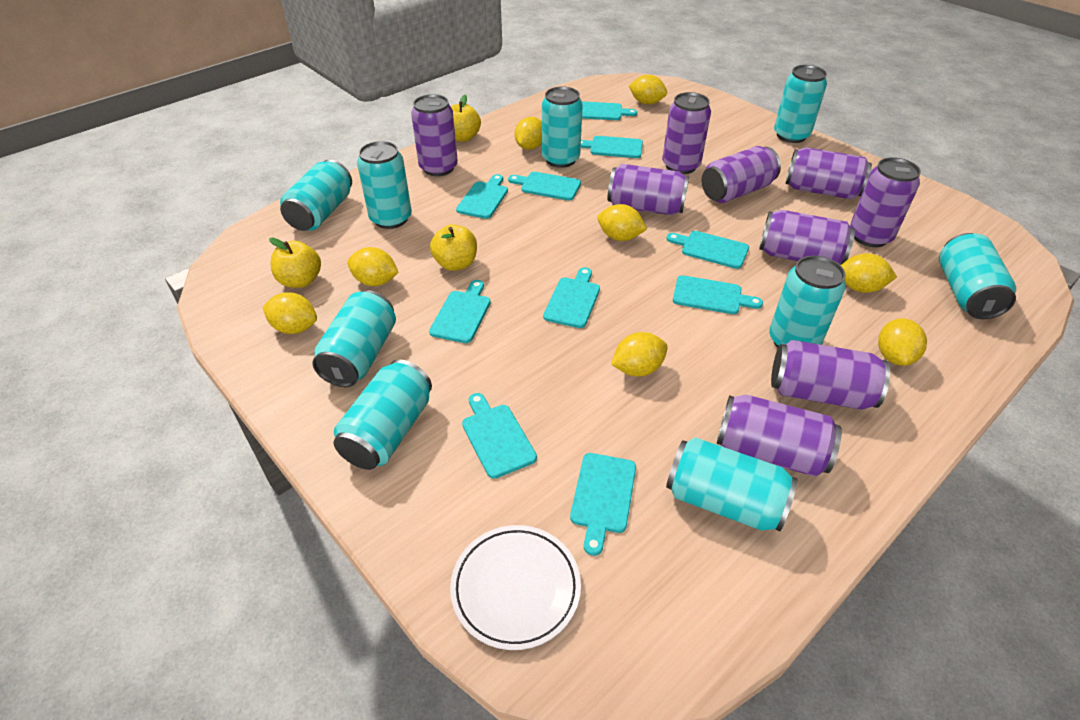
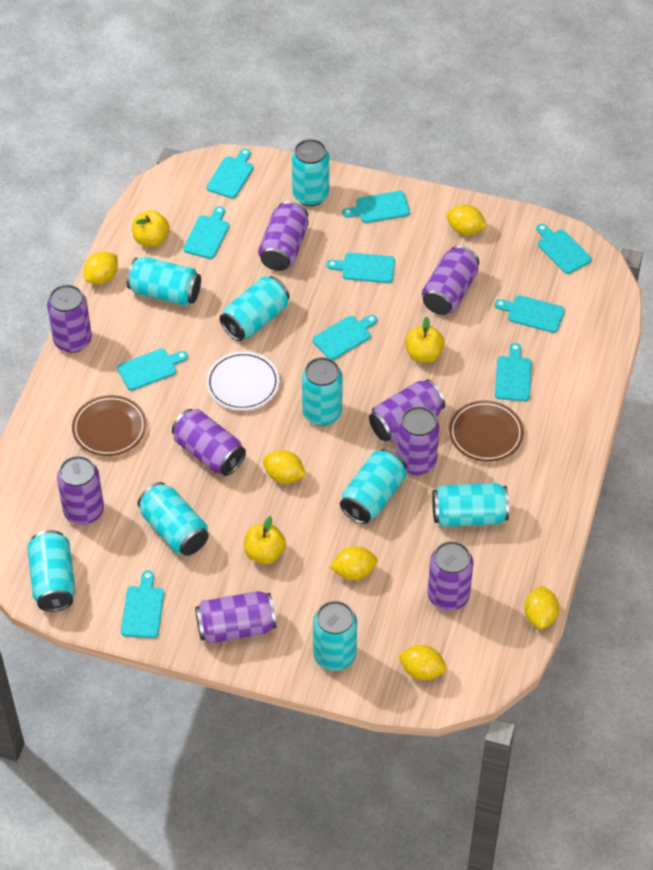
brown plate: 0 -> 2
yellow lemon: 8 -> 6

